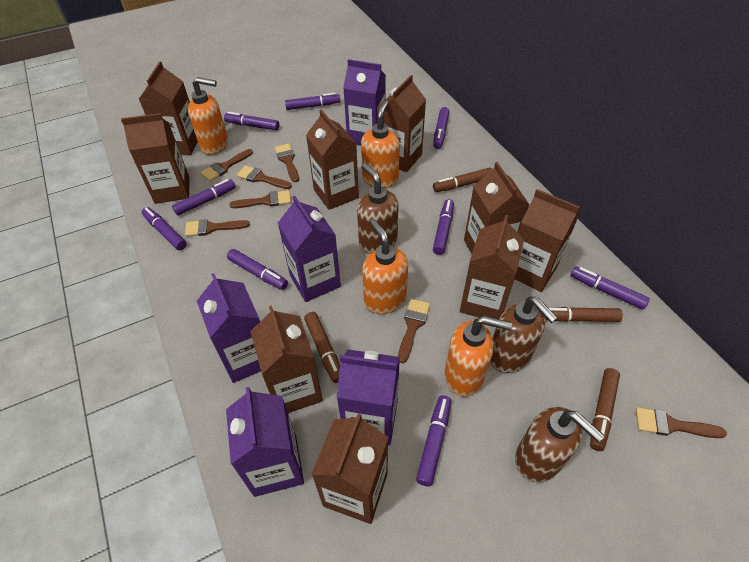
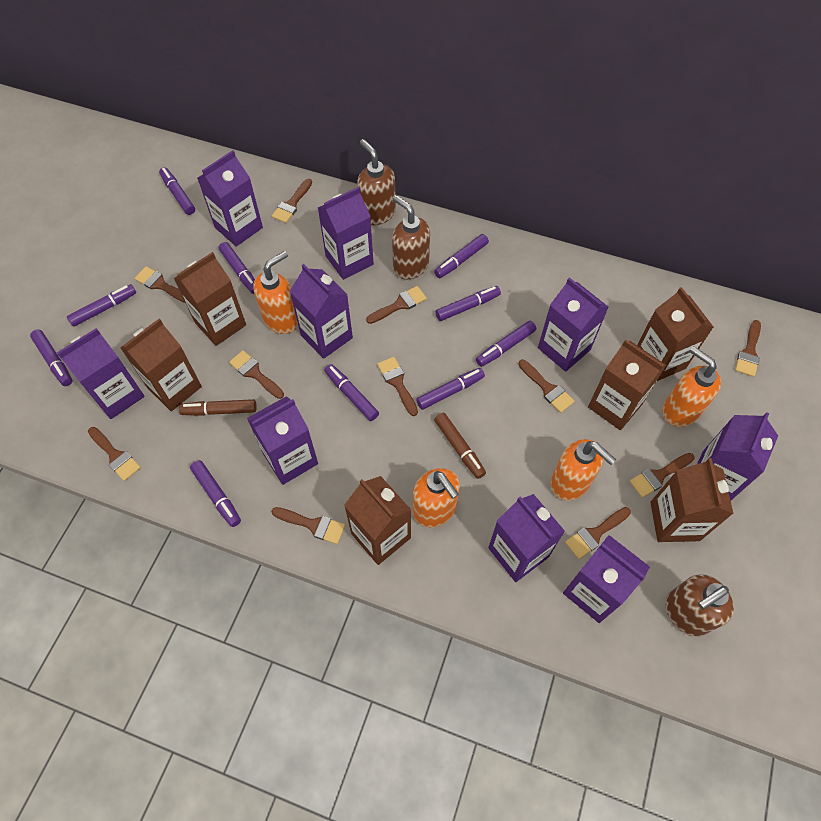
brown brush: 7 -> 11
brown carton: 9 -> 6
brown marker: 4 -> 2
purple carton: 5 -> 9
purple marker: 9 -> 10

